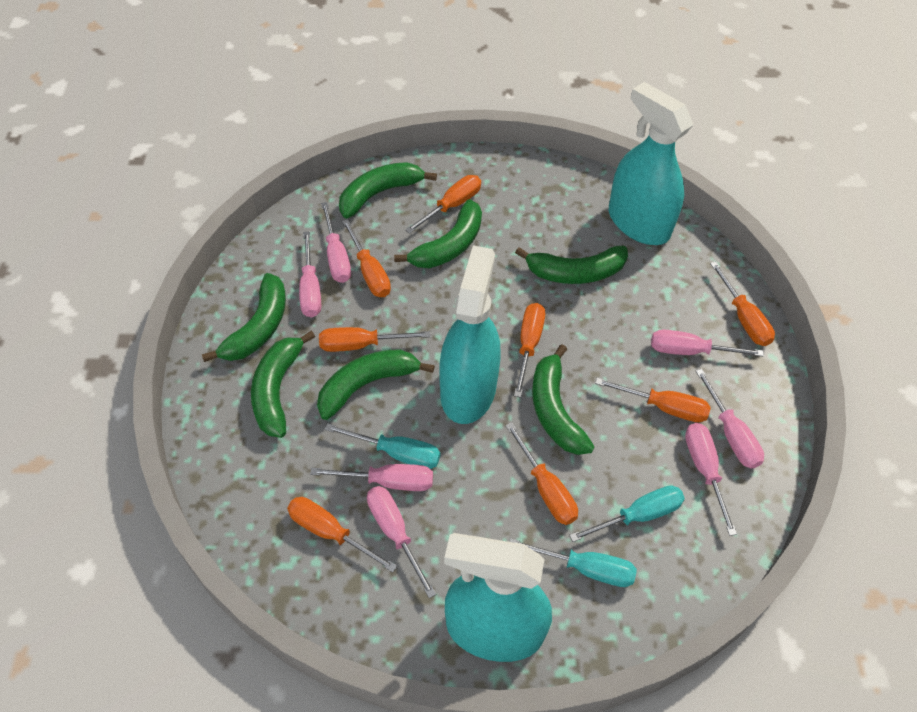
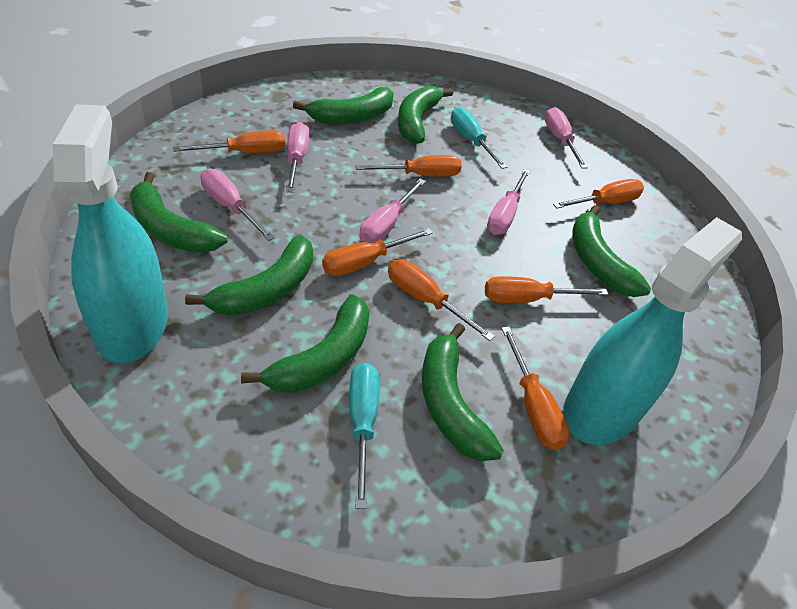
orange screwdriver: 8 -> 7
pink screwdriver: 7 -> 5
turquoise screwdriver: 3 -> 2
turquoise spray bottle: 3 -> 2

